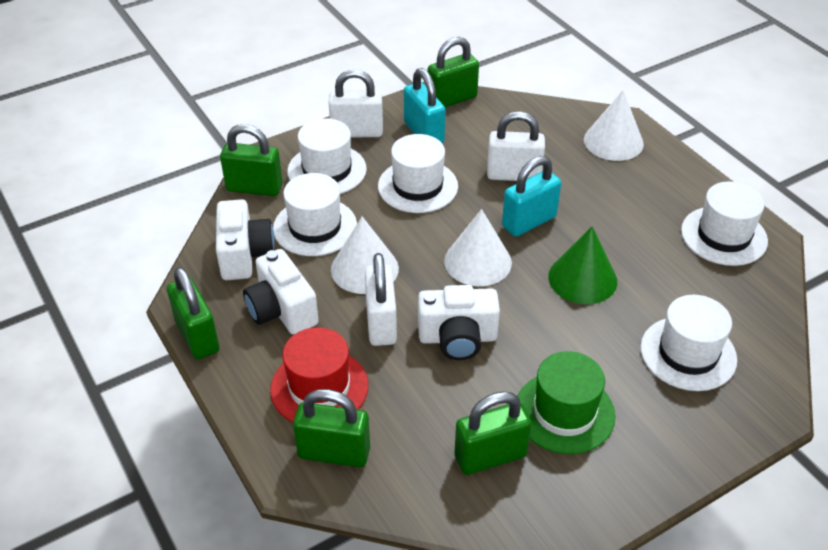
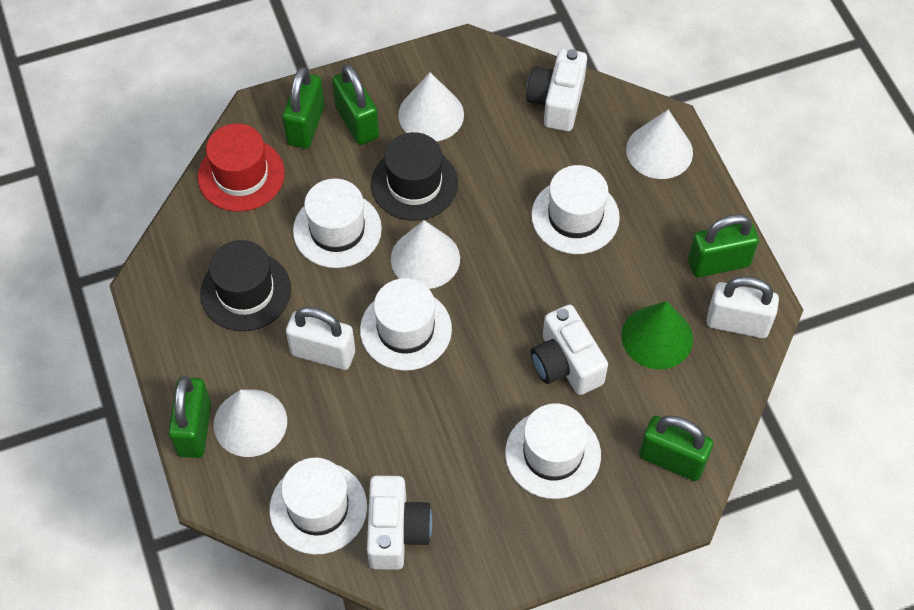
black hat: 0 -> 2
green hat: 1 -> 0
turquoise padlock: 2 -> 0
white cone: 3 -> 4
white padlock: 3 -> 2

